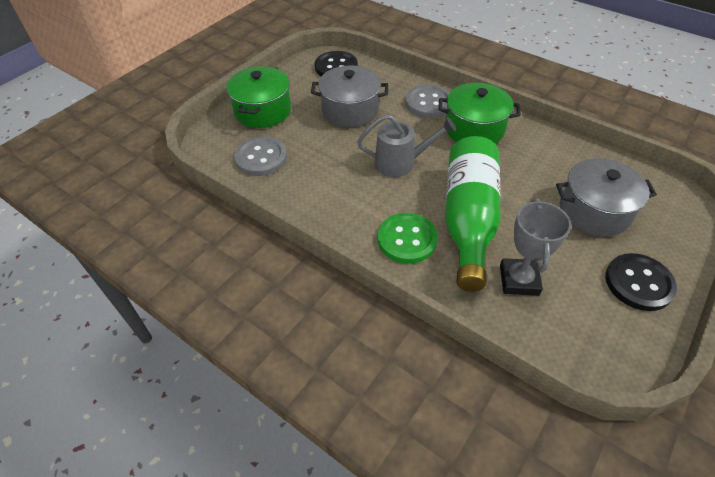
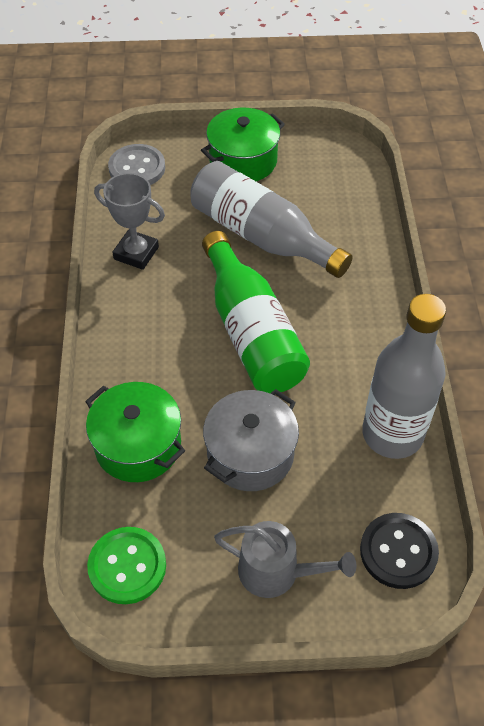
black button: 2 -> 1
grey bottle: 0 -> 2
grey button: 2 -> 1
grey pot: 2 -> 1

